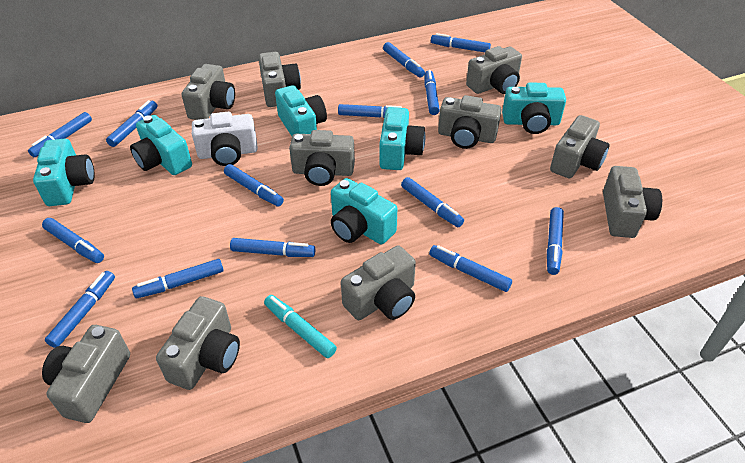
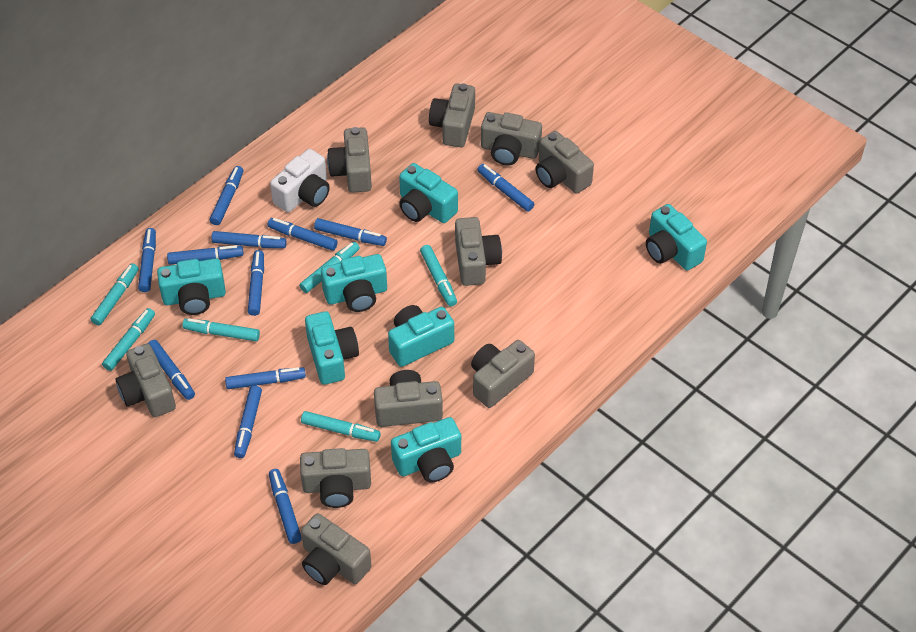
blue marker: 14 -> 12
turquoise camera: 6 -> 7
turquoise marker: 1 -> 6

